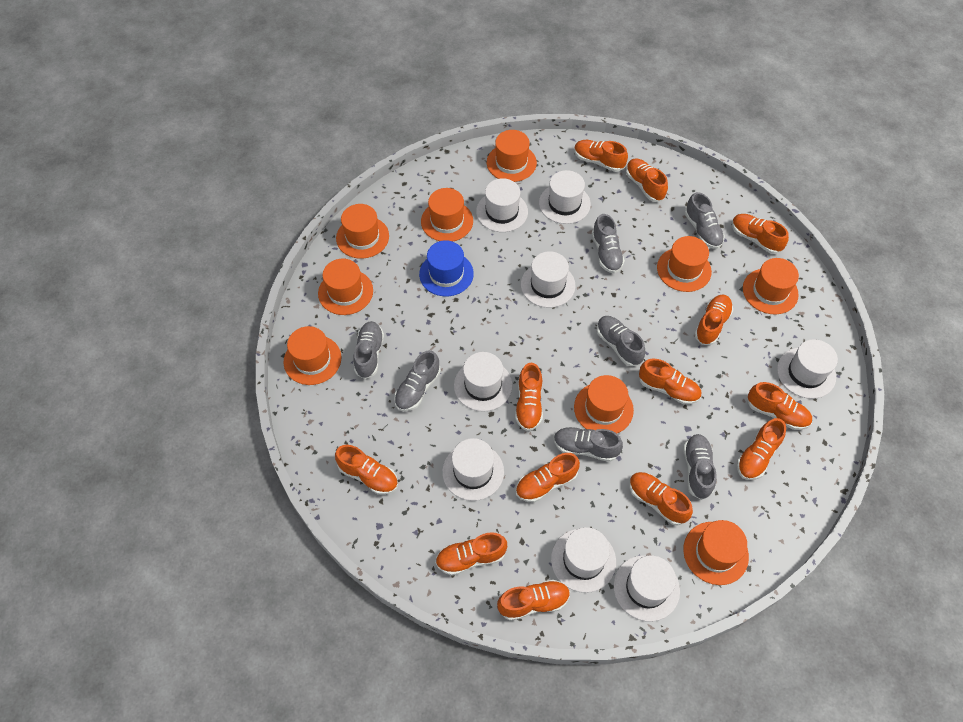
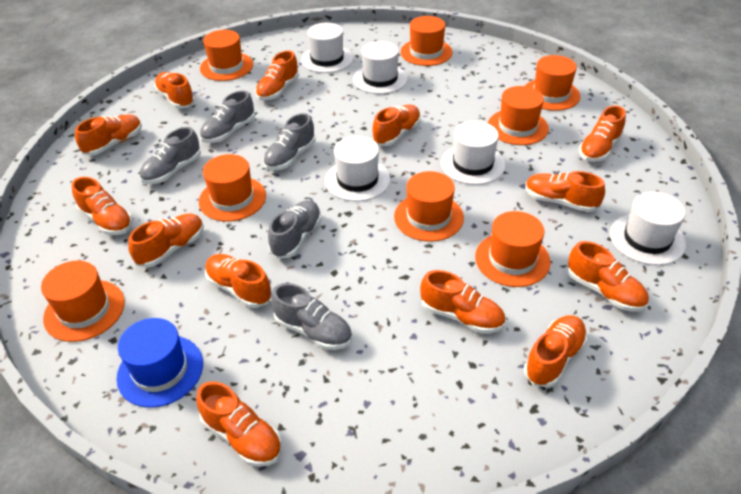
grey shoe: 7 -> 5
orange hat: 9 -> 8
white hat: 8 -> 5

